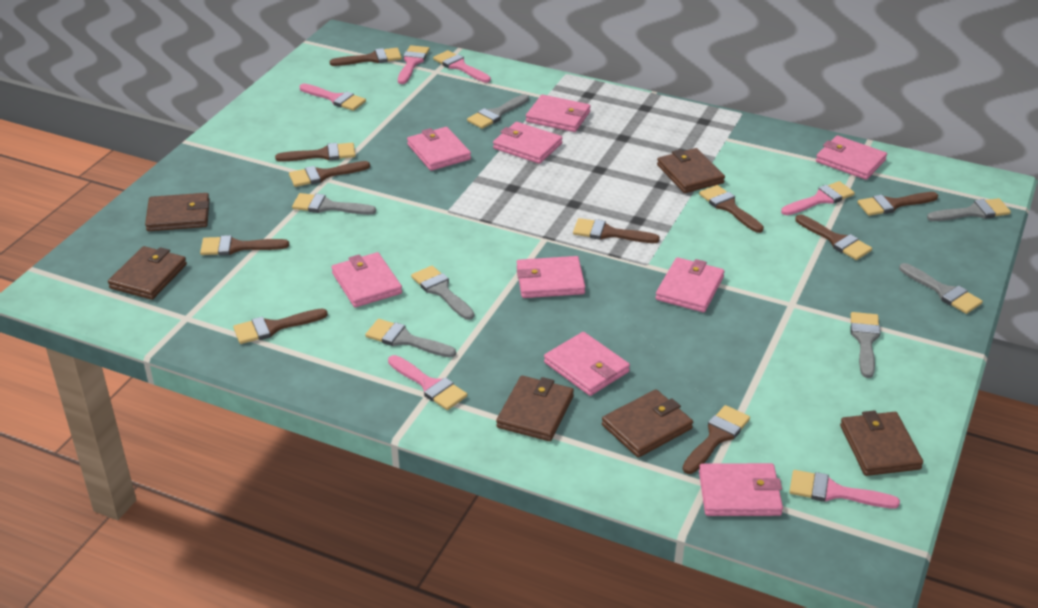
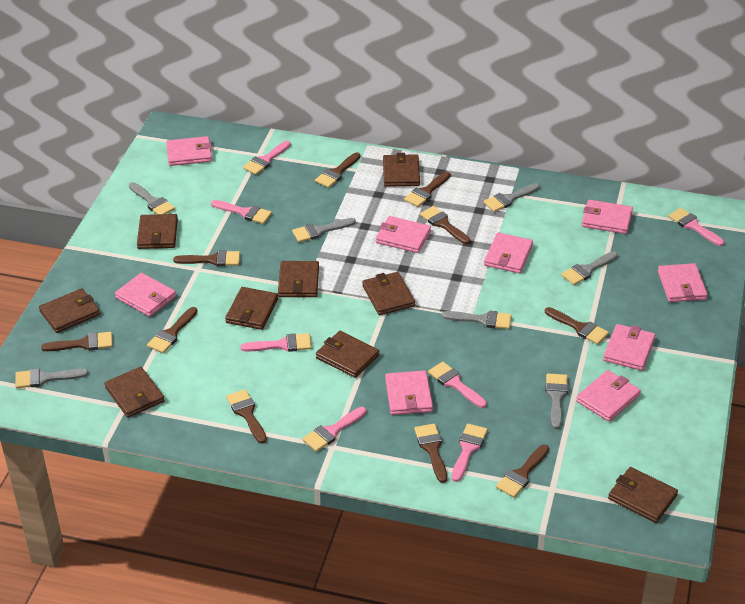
brown wallet: 6 -> 9
pink brush: 6 -> 7

